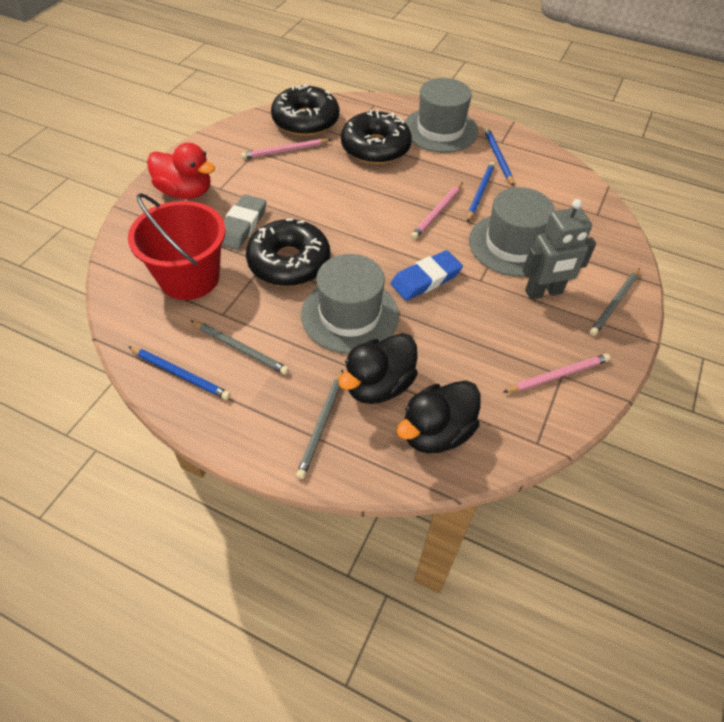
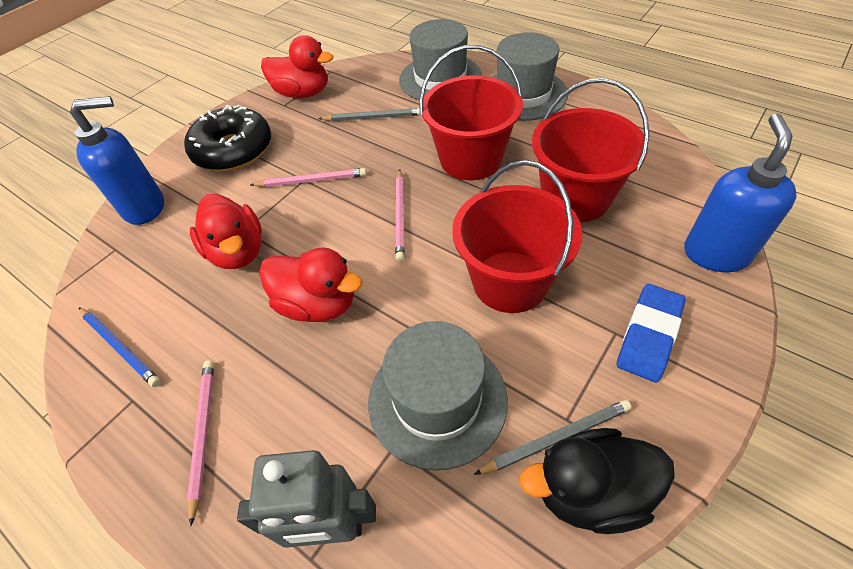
black donut: 3 -> 1
black duck: 2 -> 1
blue pencil: 3 -> 1
blue soap dispenser: 0 -> 2
grey eraser: 1 -> 0
grey pencil: 3 -> 2
red bucket: 1 -> 3
red duck: 1 -> 3

